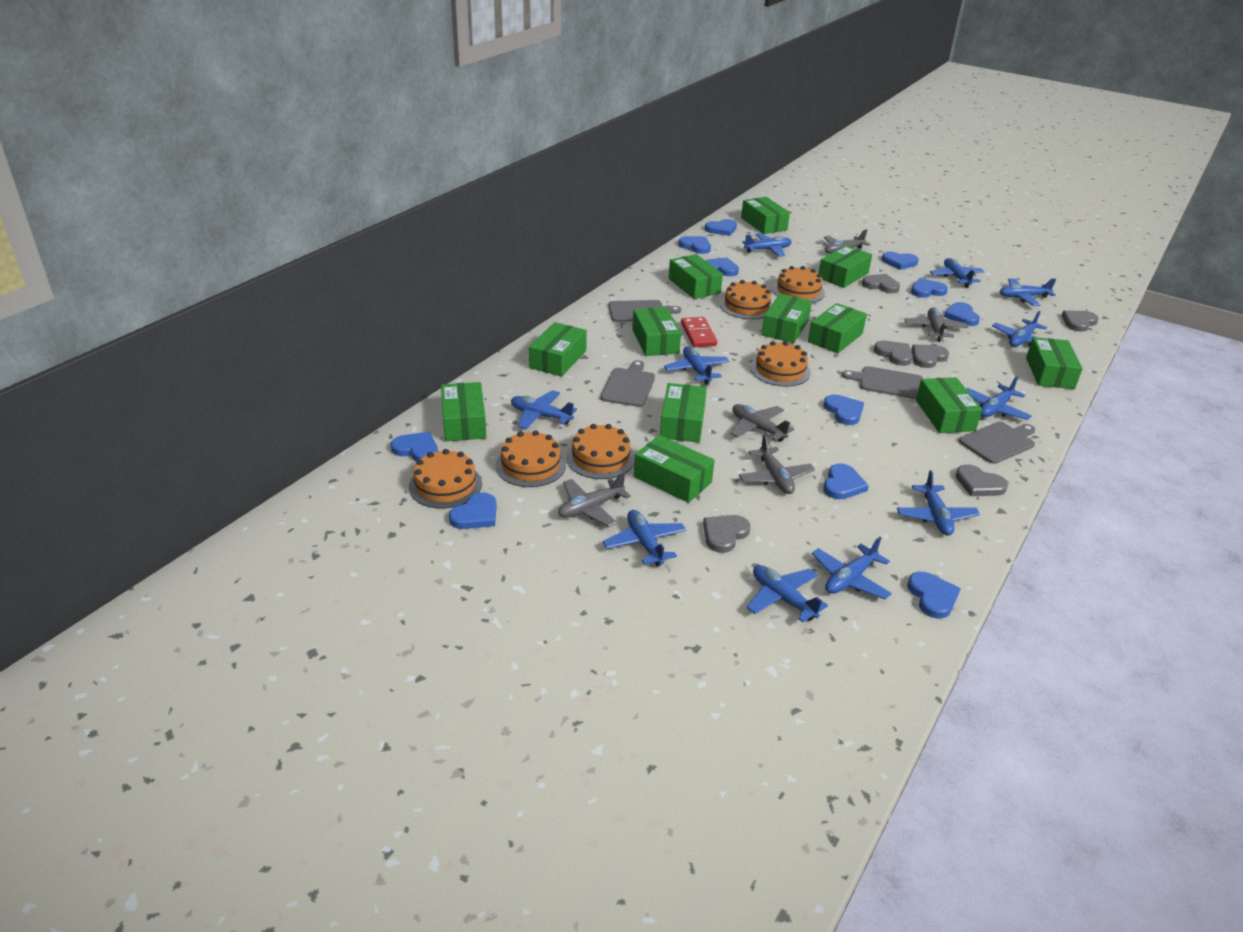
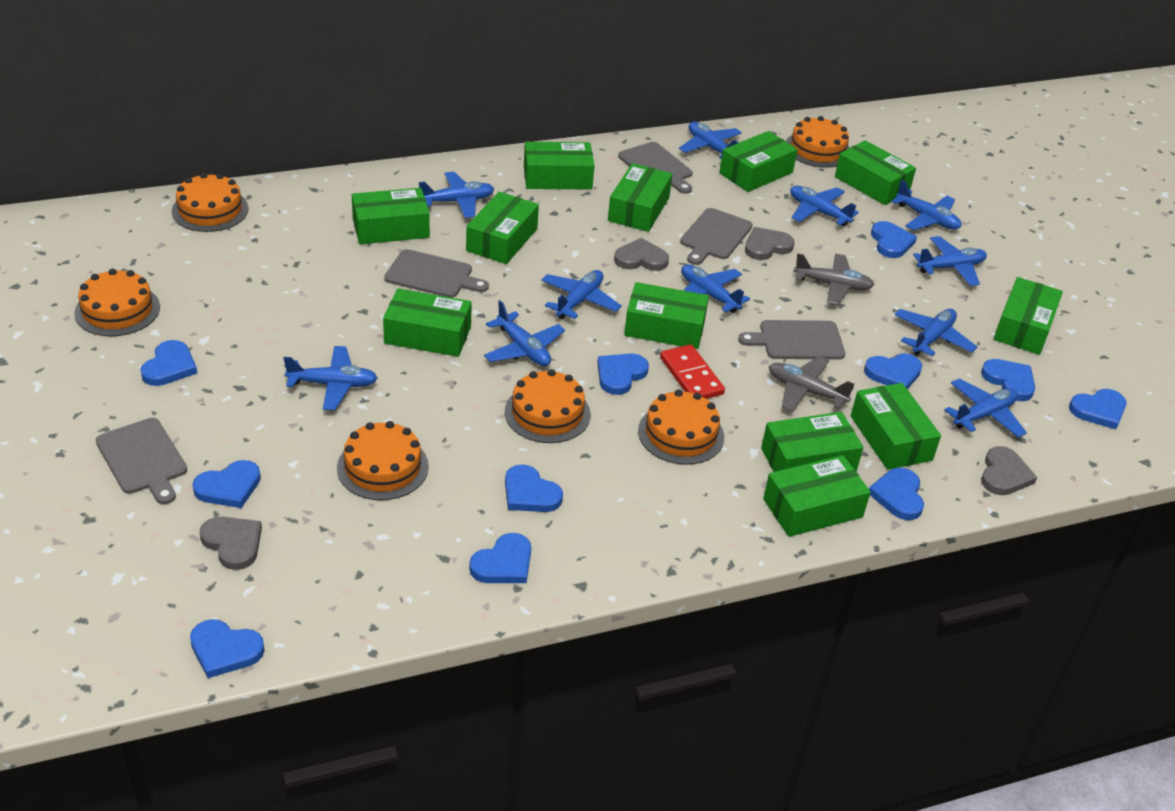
grey cutting board: 4 -> 5
grey heart: 6 -> 4
grey plane: 5 -> 2

